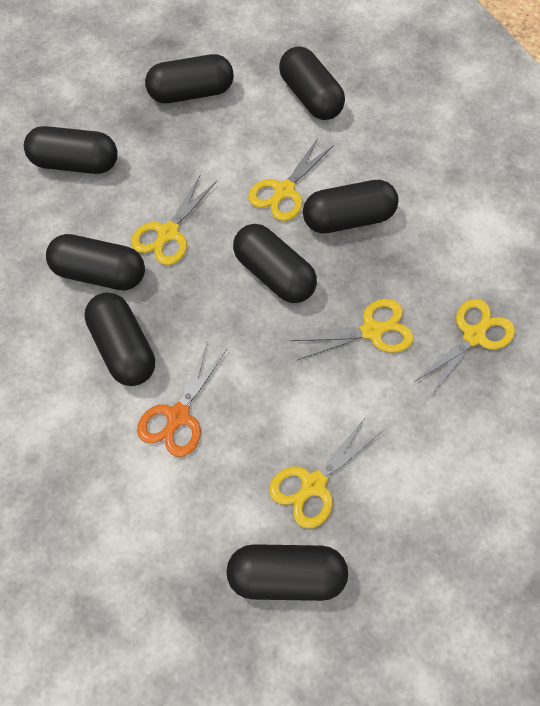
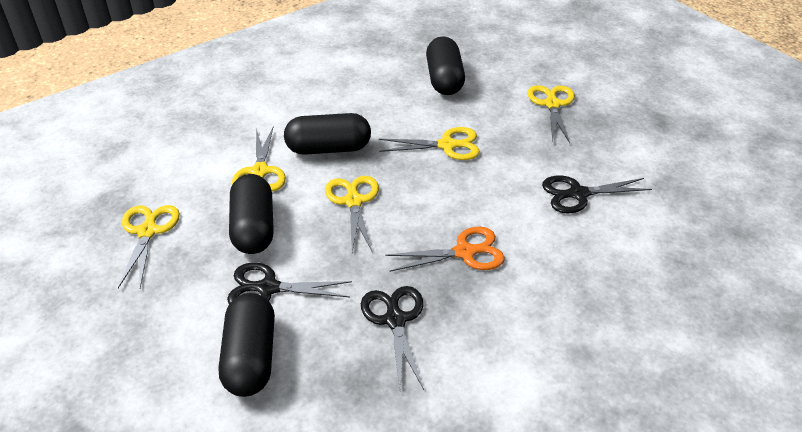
black capsule: 8 -> 4
black scissors: 0 -> 3

